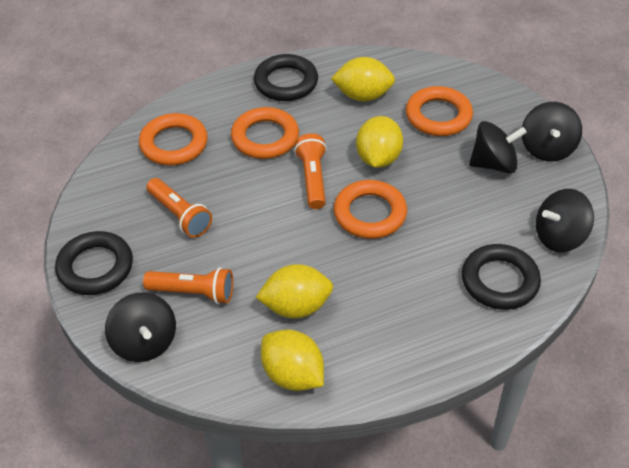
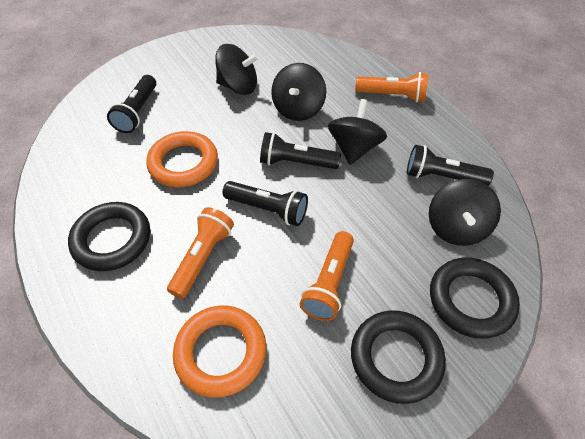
black flashlight: 0 -> 4
orange ring: 4 -> 2
yellow lemon: 4 -> 0

